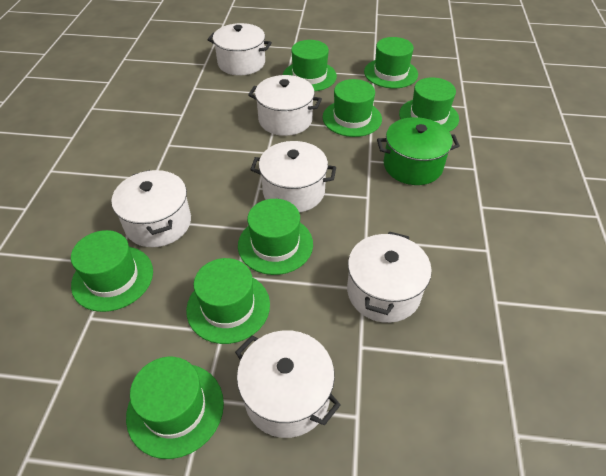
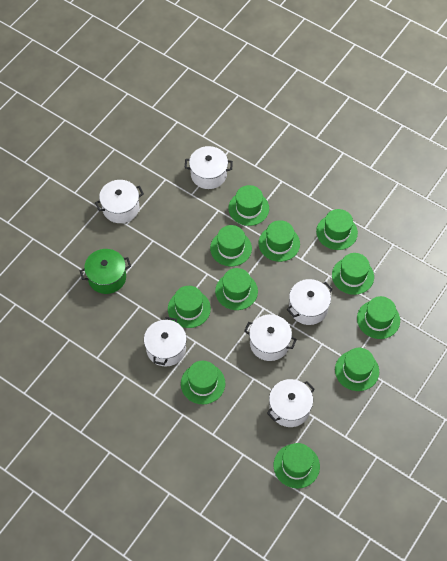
green hat: 8 -> 11

